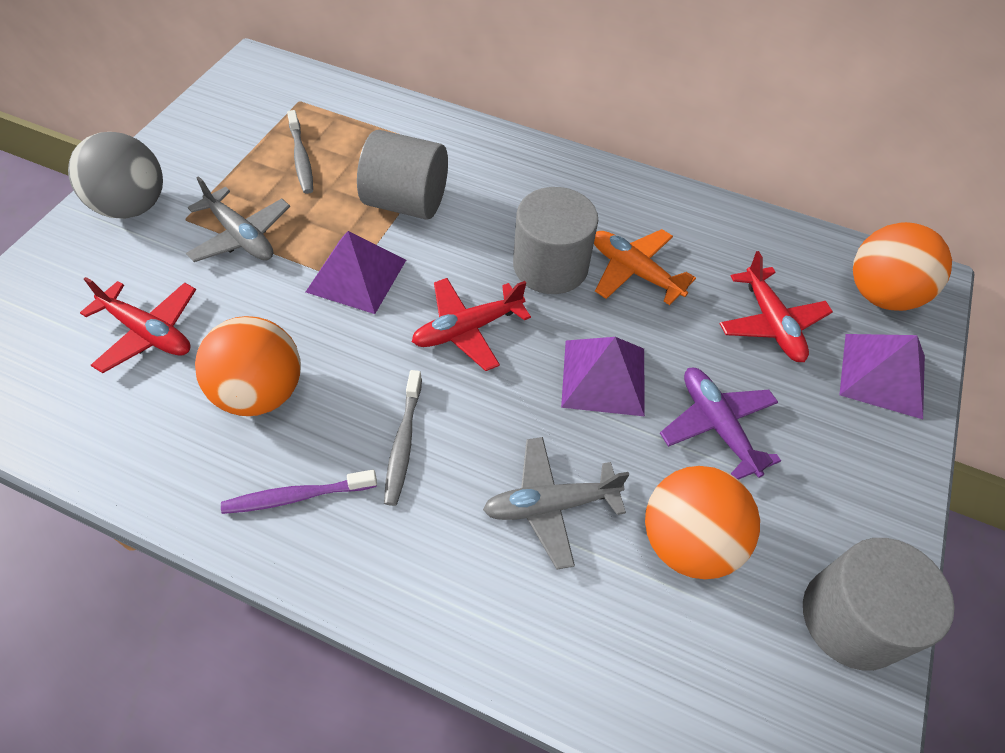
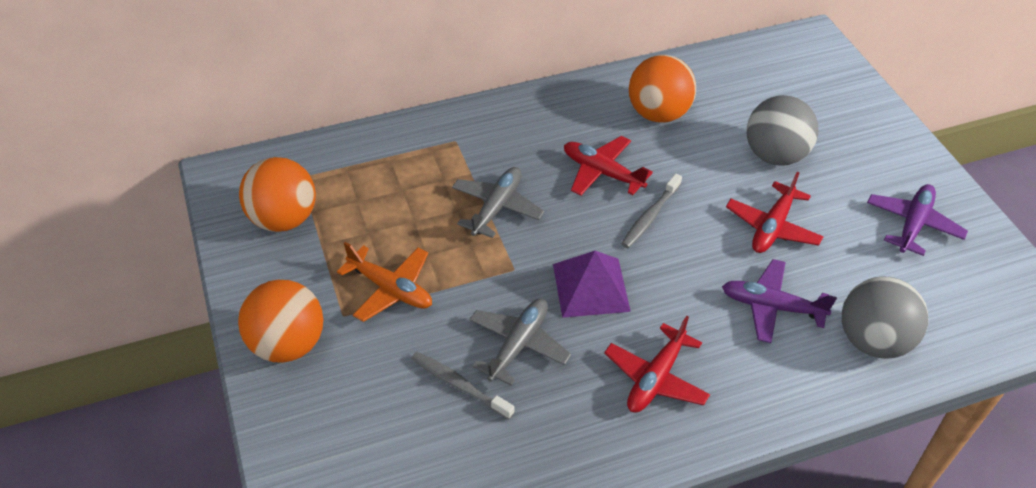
grey ball: 1 -> 2
grey cylinder: 3 -> 0
purple plane: 1 -> 2
purple pyramid: 3 -> 1
purple toothbrush: 1 -> 0

